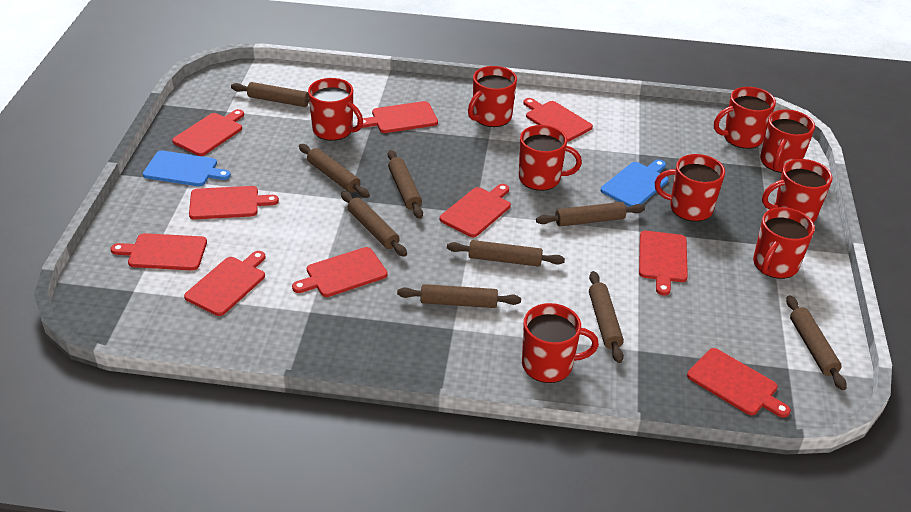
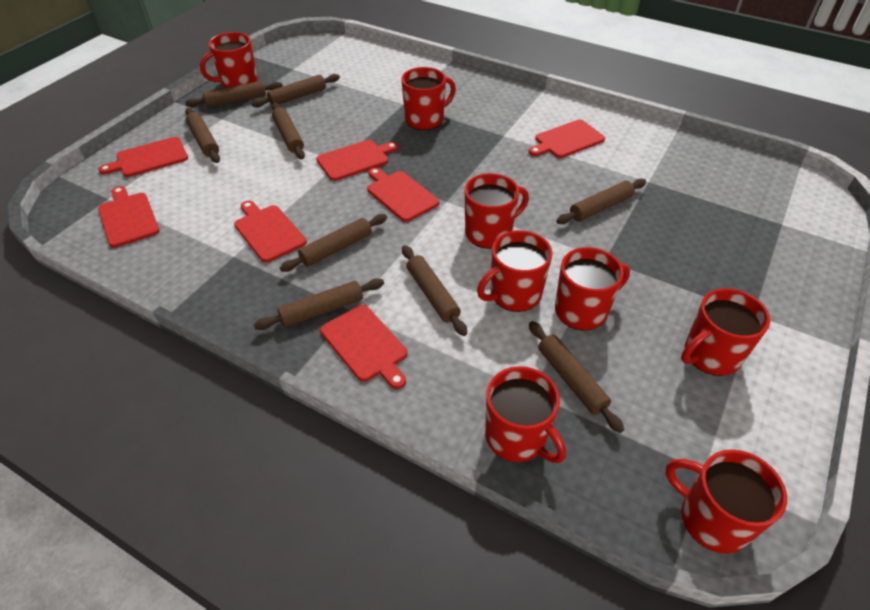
blue cutting board: 2 -> 0
red cutting board: 10 -> 7
red mug: 9 -> 8

